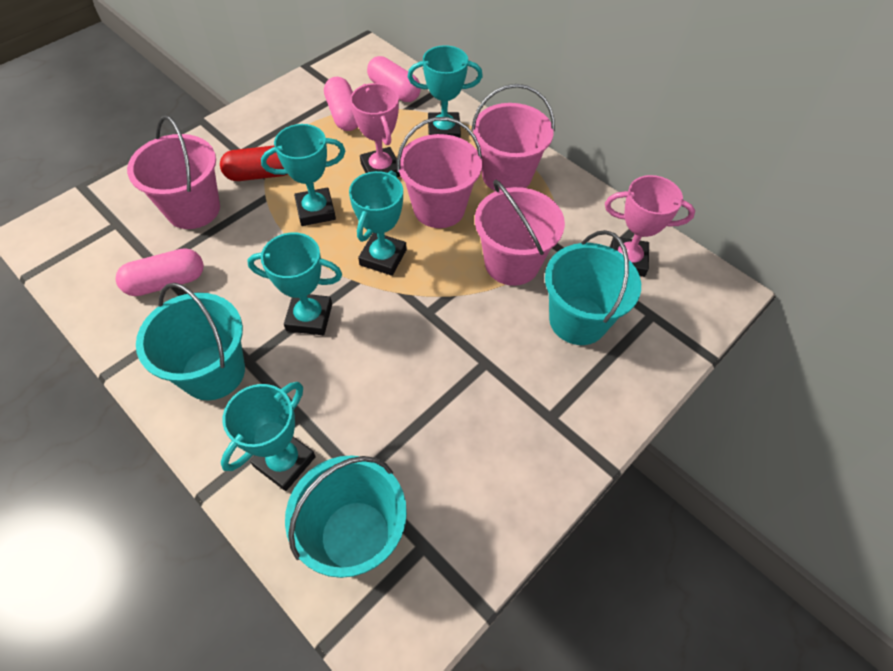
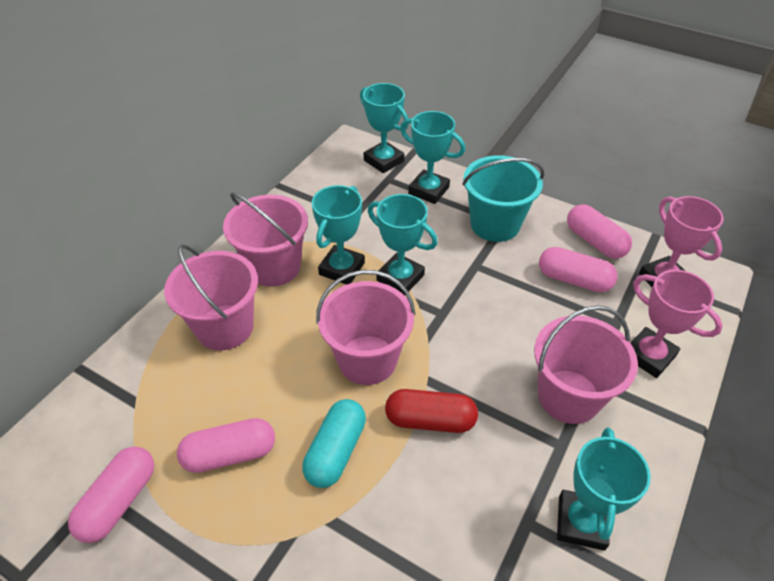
pink capsule: 3 -> 4
turquoise bucket: 3 -> 1
turquoise capsule: 0 -> 1

